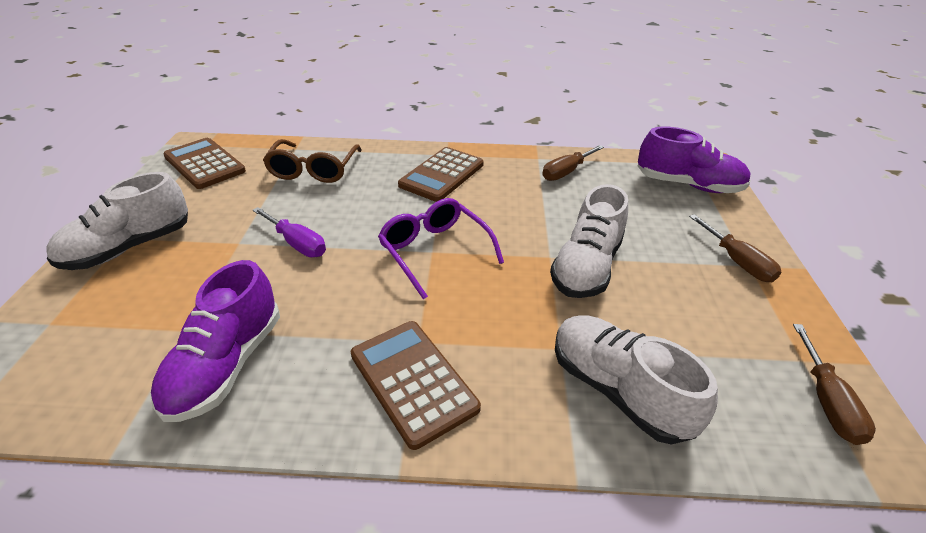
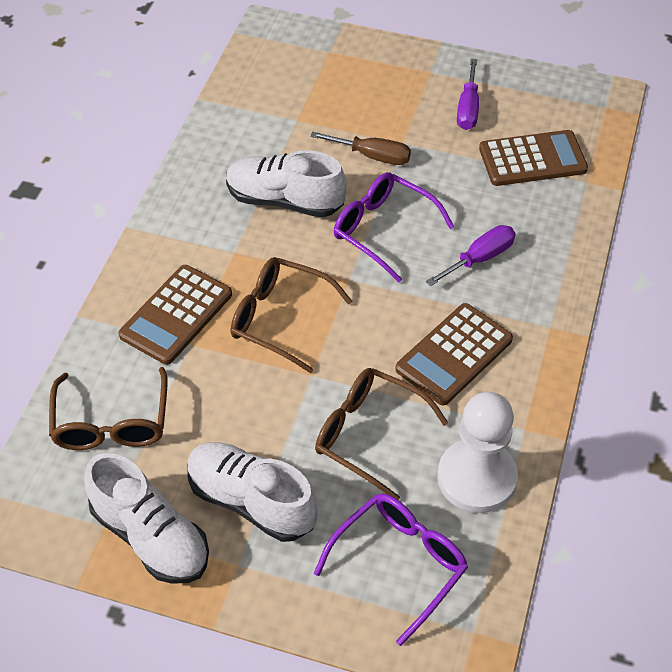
brown glasses: 1 -> 3
brown screwdriver: 3 -> 1
purple glasses: 1 -> 2
purple screwdriver: 1 -> 2
purple shoe: 2 -> 0
white pawn: 0 -> 1

